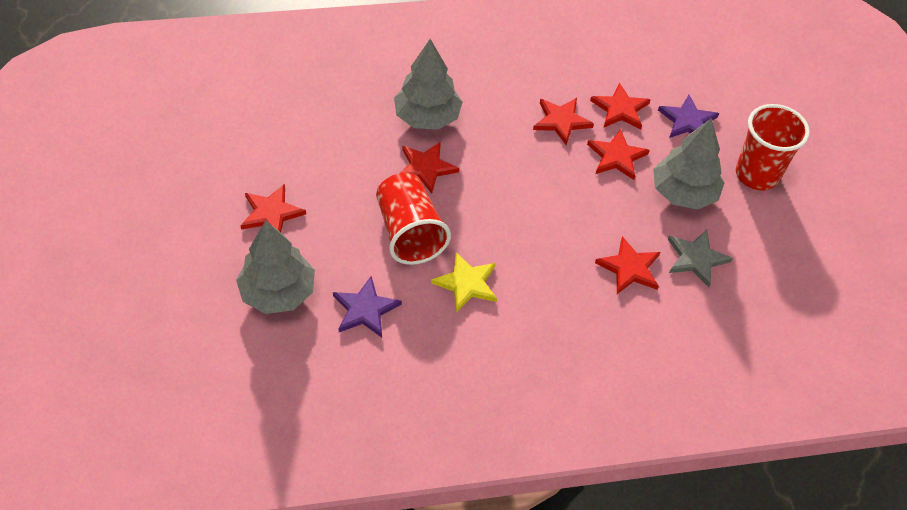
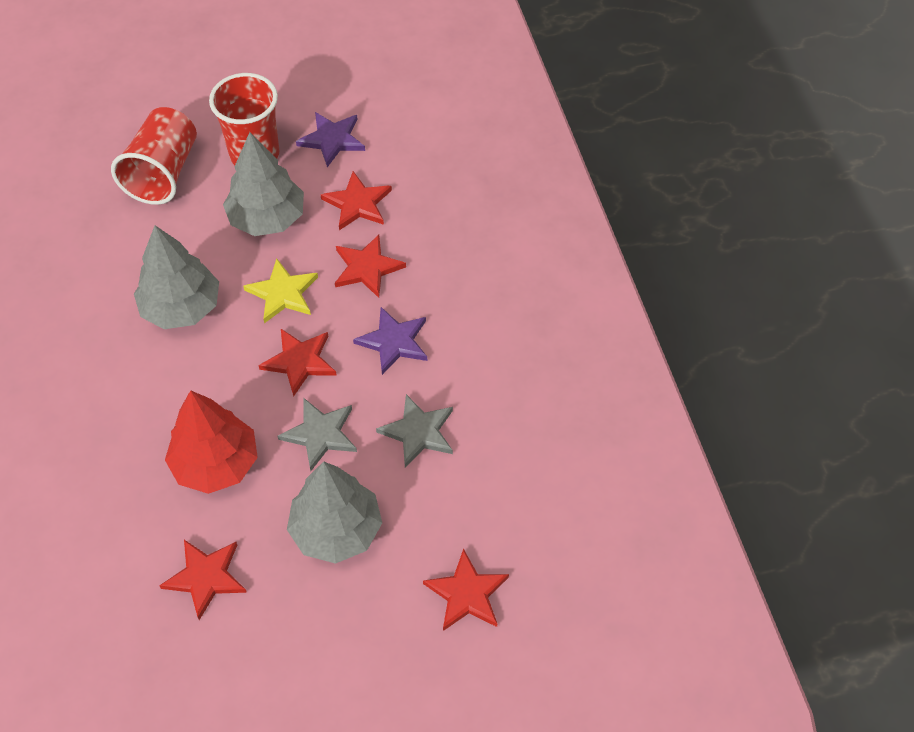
grey star: 1 -> 2
red star: 6 -> 5
red tree: 0 -> 1

